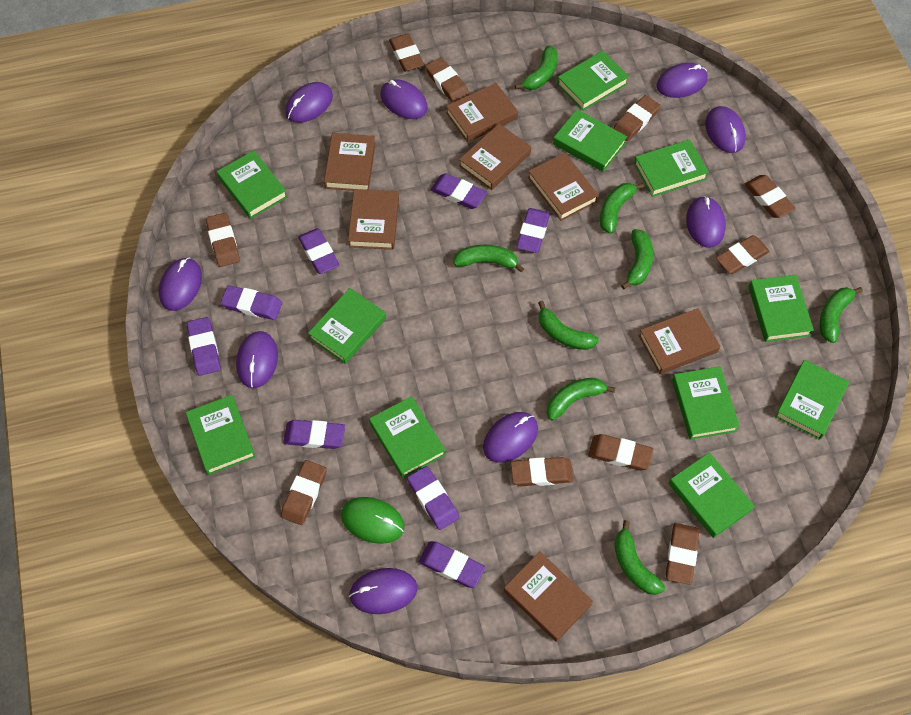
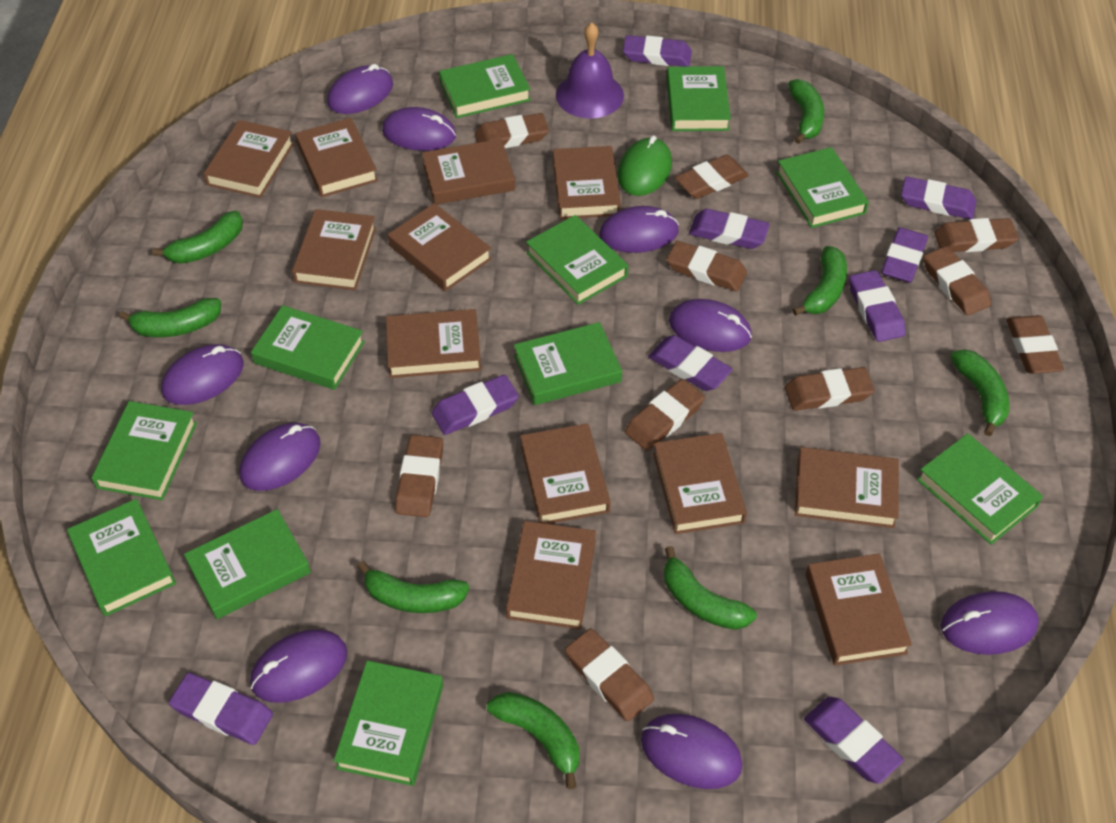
brown book: 7 -> 12
purple bell: 0 -> 1
purple eraser: 8 -> 9

